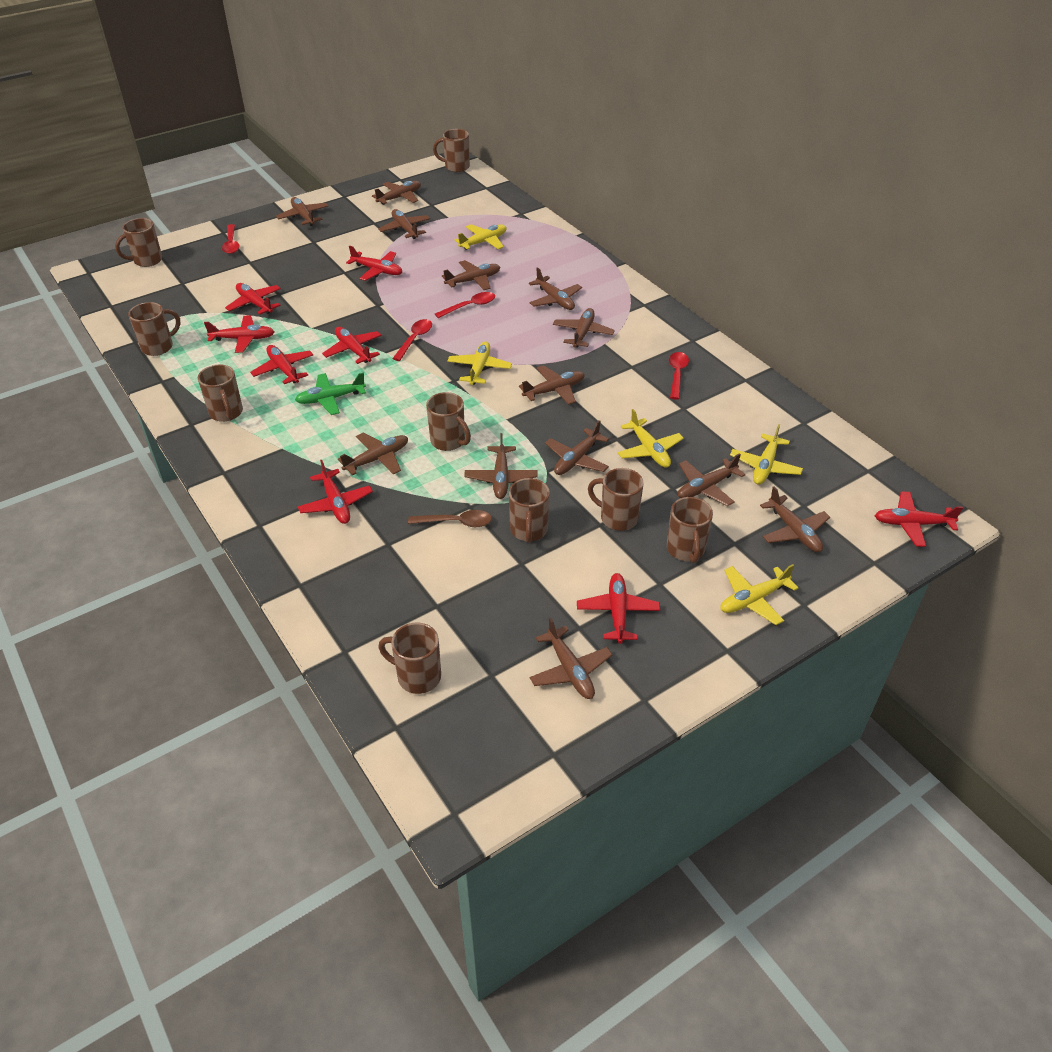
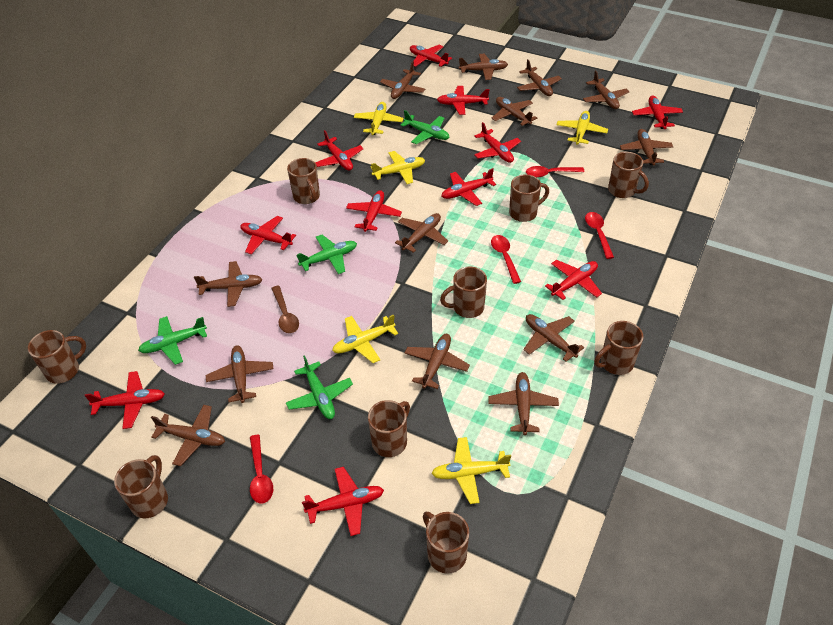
green plane: 1 -> 4
red plane: 8 -> 11

